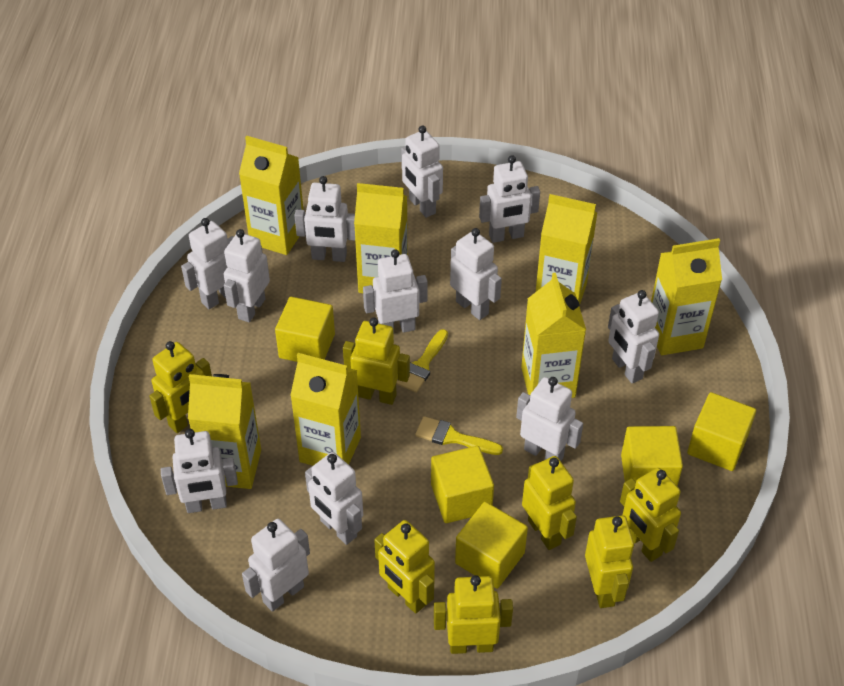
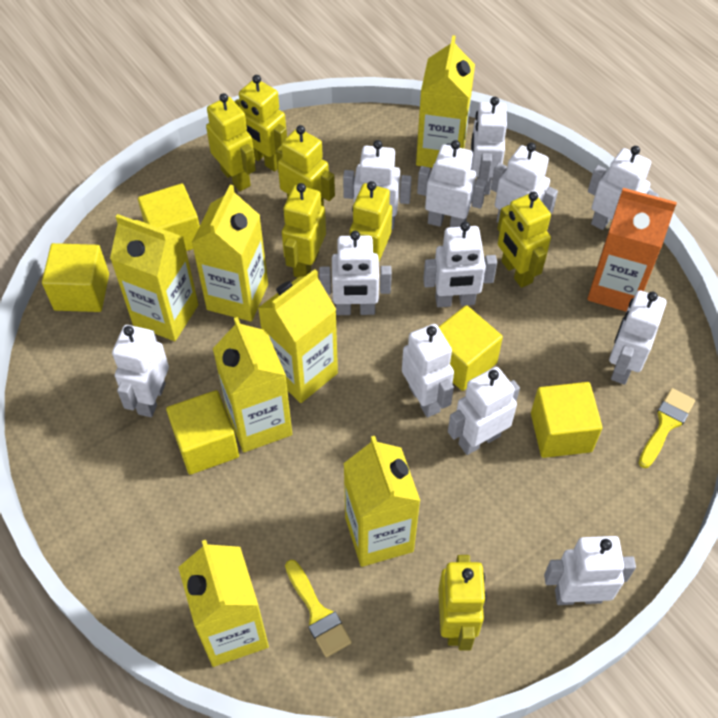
orange carton: 0 -> 1

